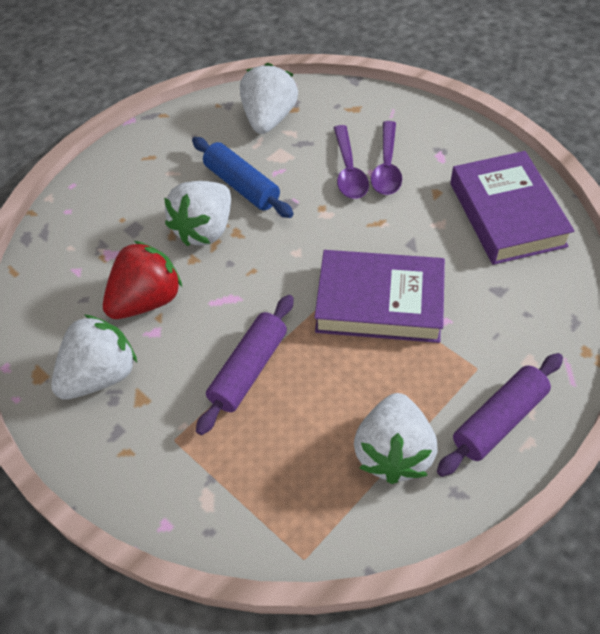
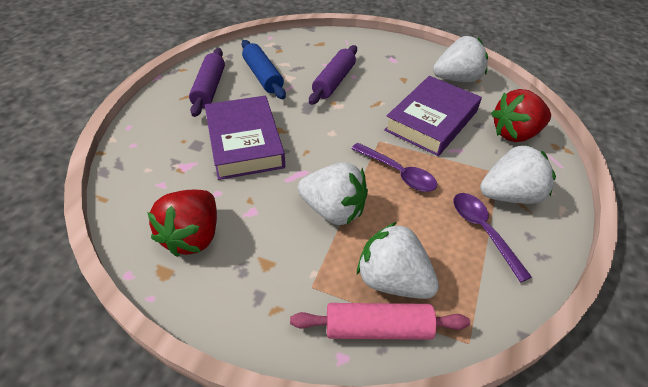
pink rolling pin: 0 -> 1
red strawberry: 1 -> 2

